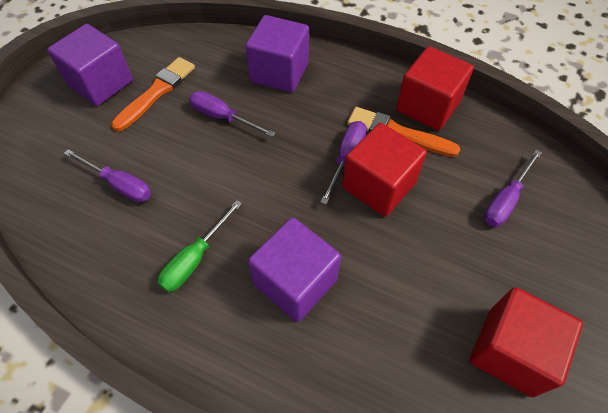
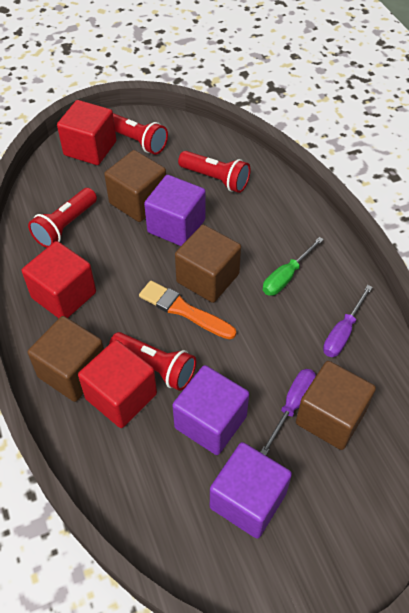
brown cube: 0 -> 4
orange brush: 2 -> 1
purple screwdriver: 4 -> 2
red flashlight: 0 -> 4

